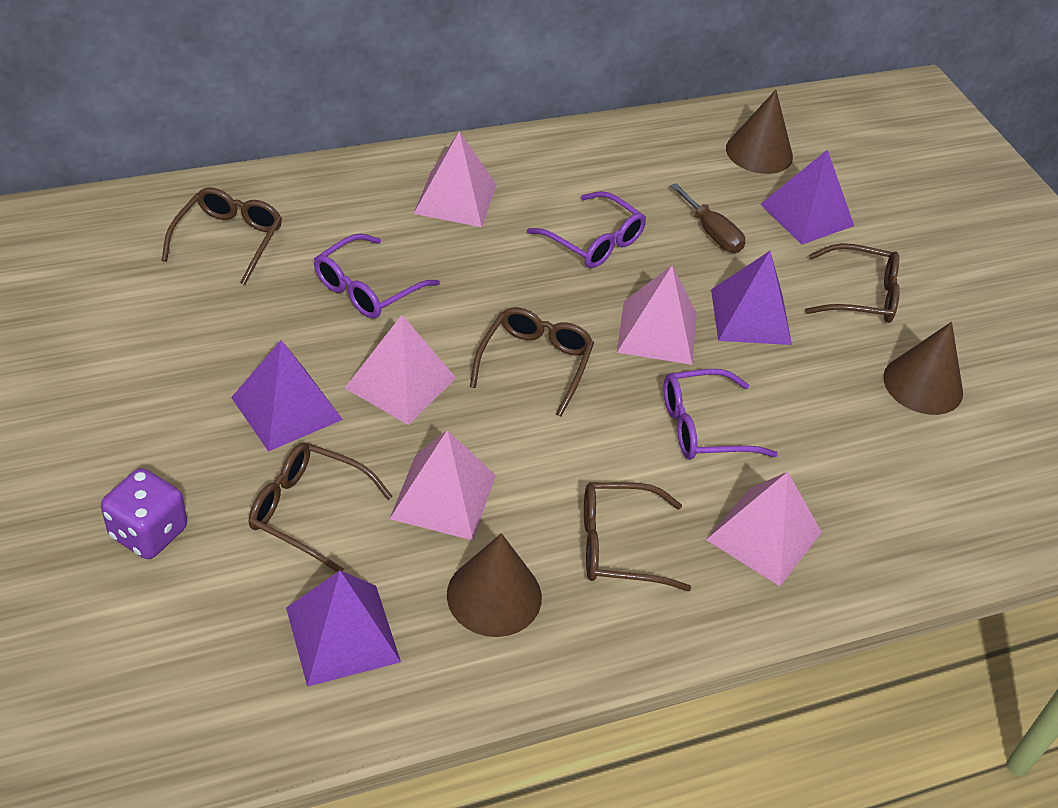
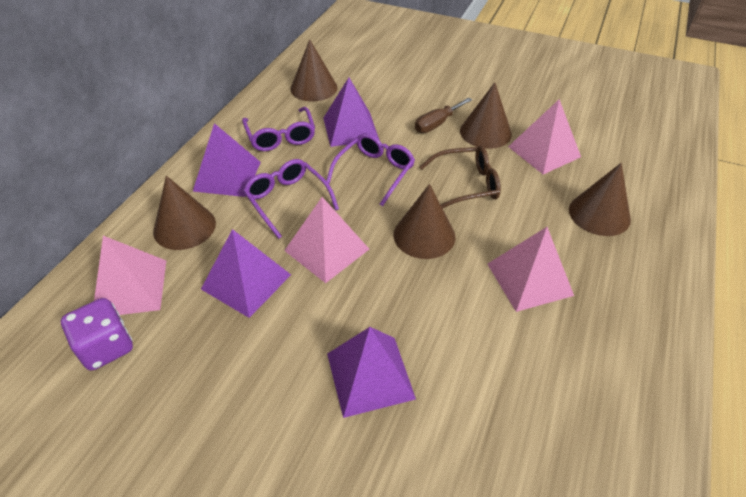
brown cone: 3 -> 5
brown glasses: 5 -> 1
pink pyramid: 5 -> 4

